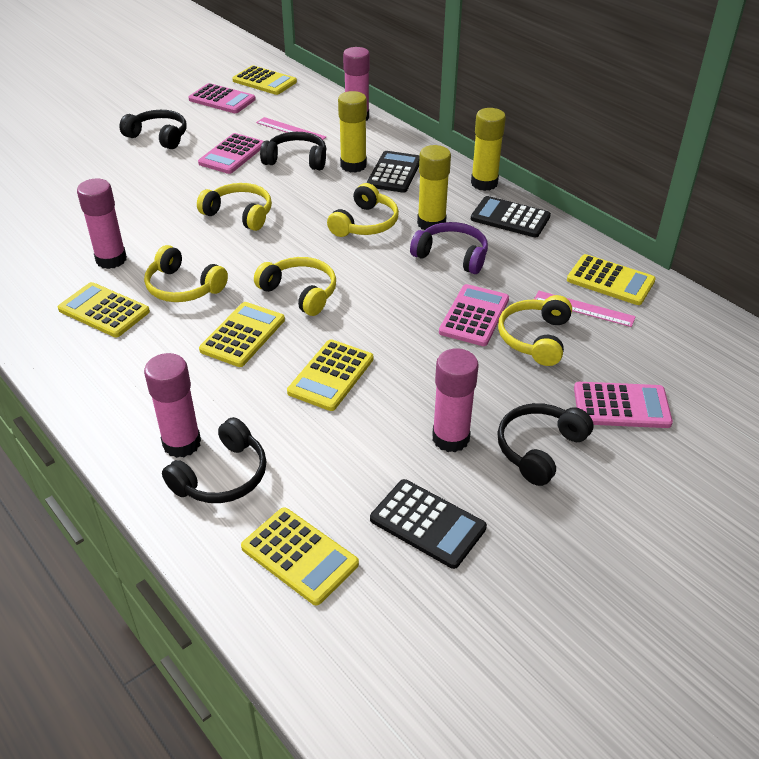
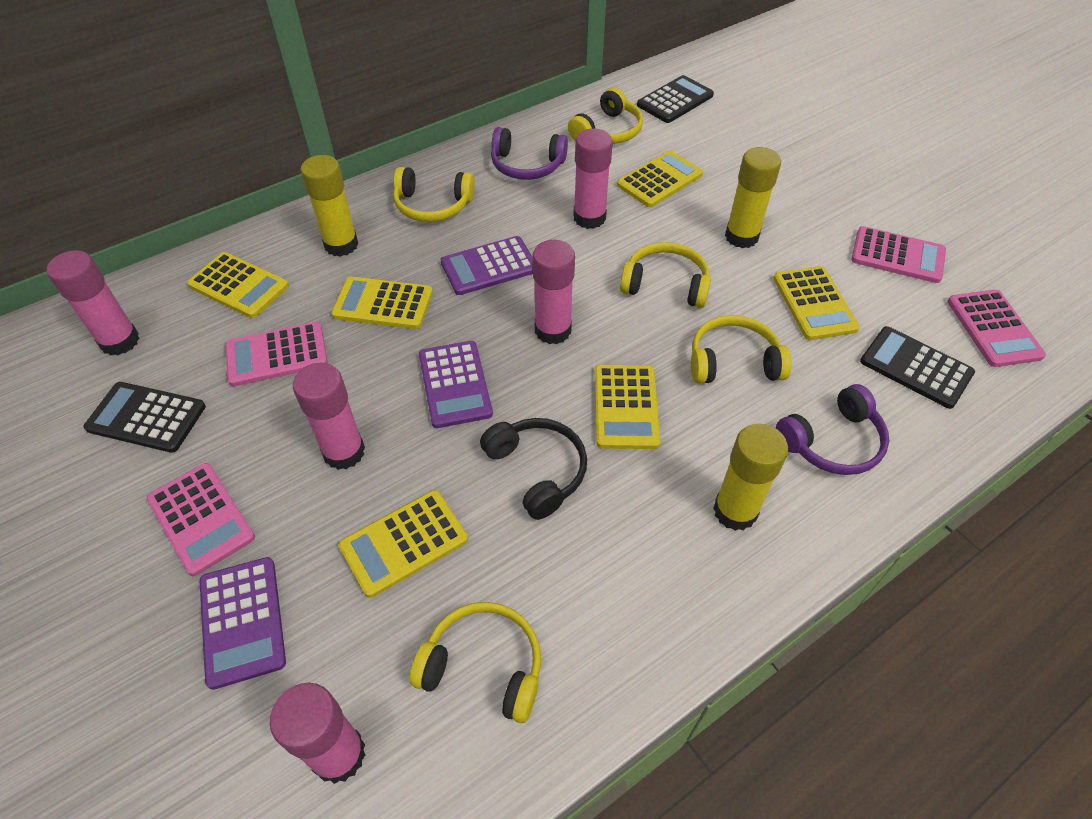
black headphones: 4 -> 1
pink glue stick: 4 -> 5
pink ruler: 2 -> 0
purple calculator: 0 -> 3
purple headphones: 1 -> 2

